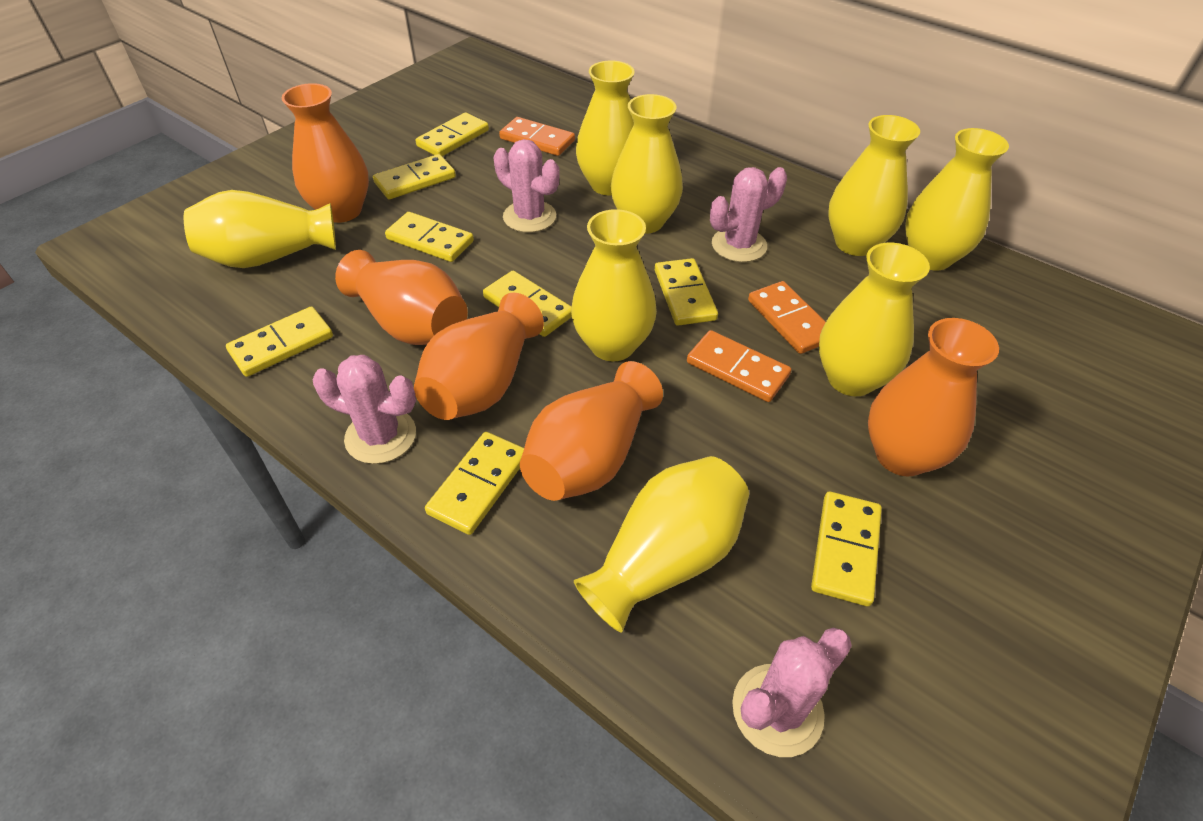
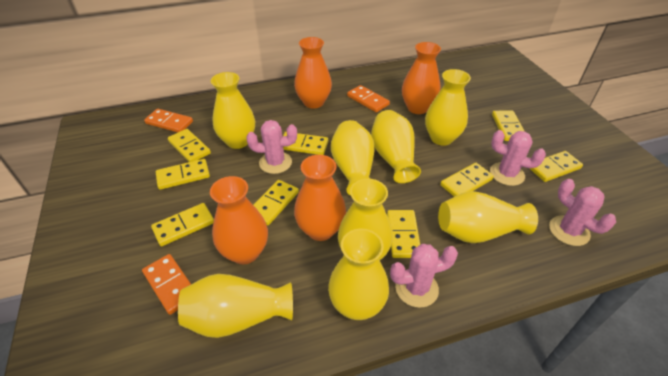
orange vase: 5 -> 4
yellow domino: 8 -> 9

